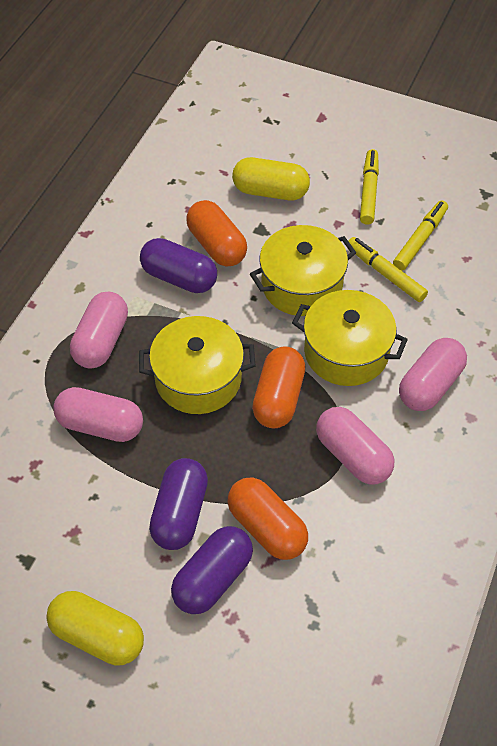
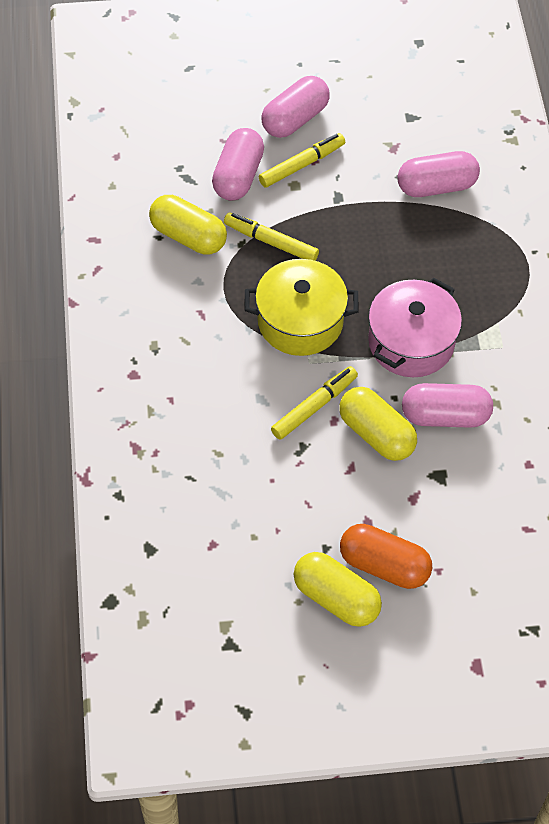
orange capsule: 3 -> 1
pink pot: 0 -> 1
purple capsule: 3 -> 0
yellow capsule: 2 -> 3
yellow pot: 3 -> 1

